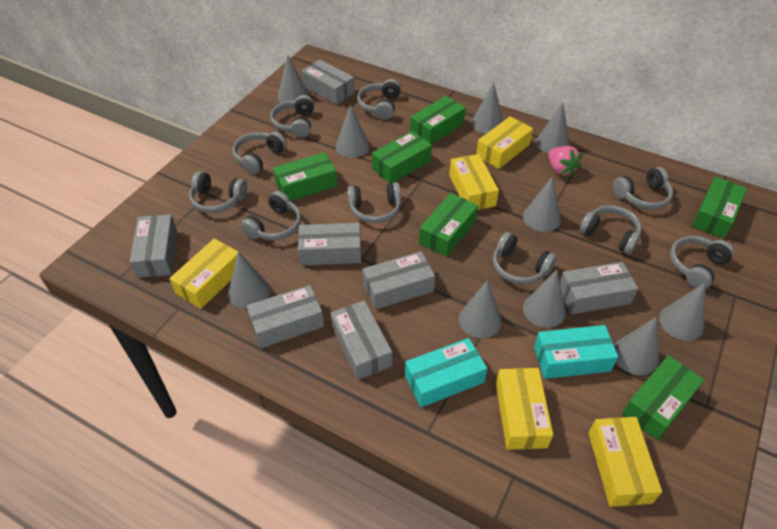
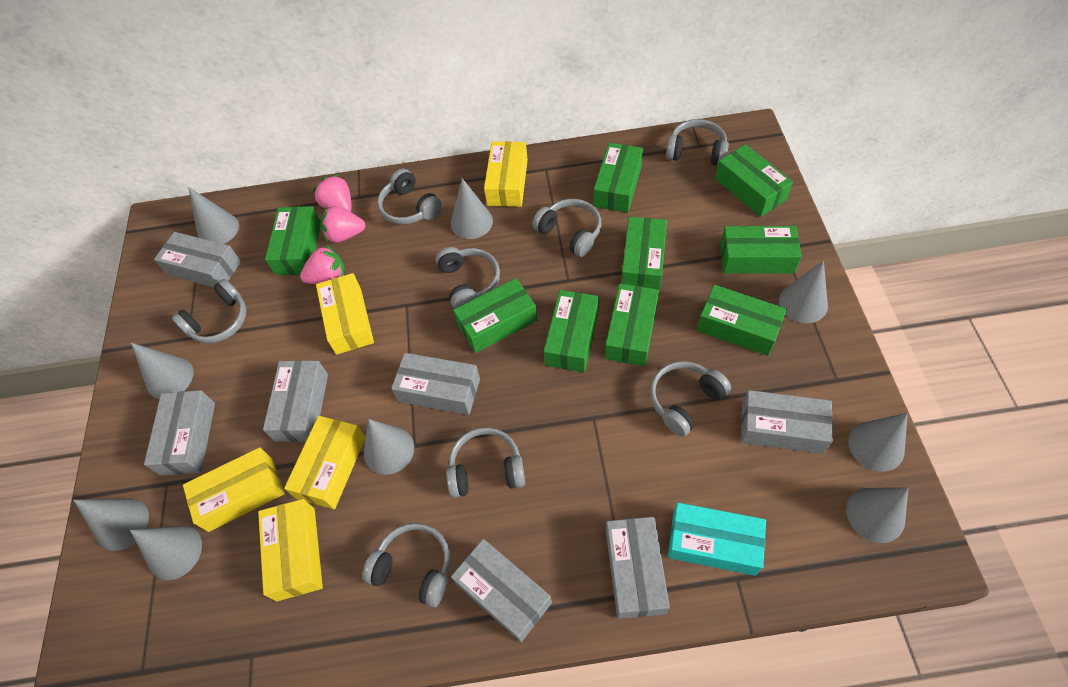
green box: 6 -> 9
grey cone: 10 -> 9
grey headphones: 10 -> 8
pink strawberry: 1 -> 3
turquoise box: 2 -> 1

